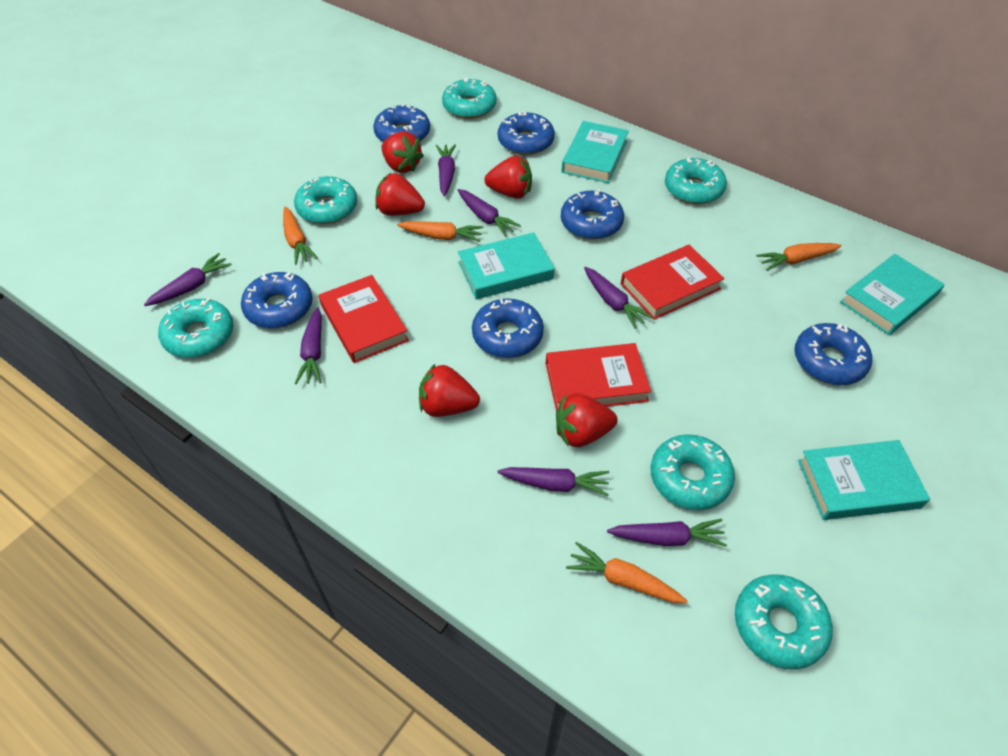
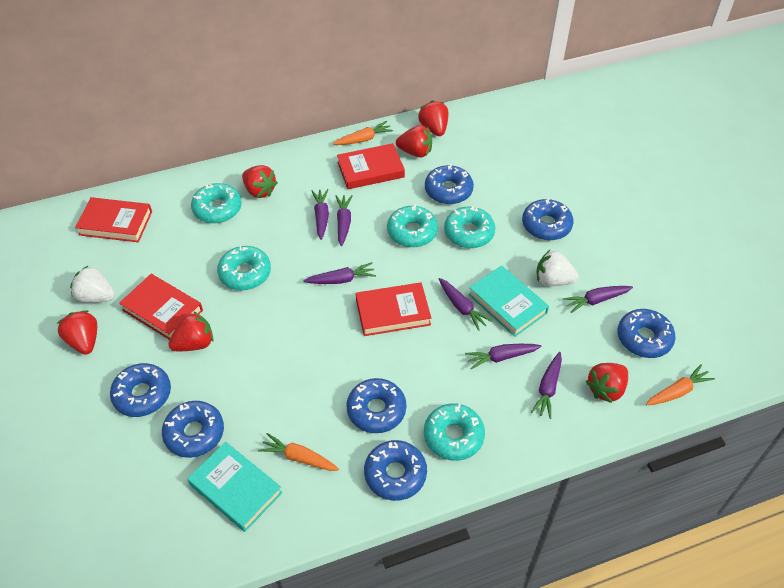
blue donut: 6 -> 7
orange carrot: 4 -> 3
red book: 3 -> 4
red strawberry: 5 -> 6
turquoise book: 4 -> 2
turquoise donut: 6 -> 5
white strawberry: 0 -> 2

